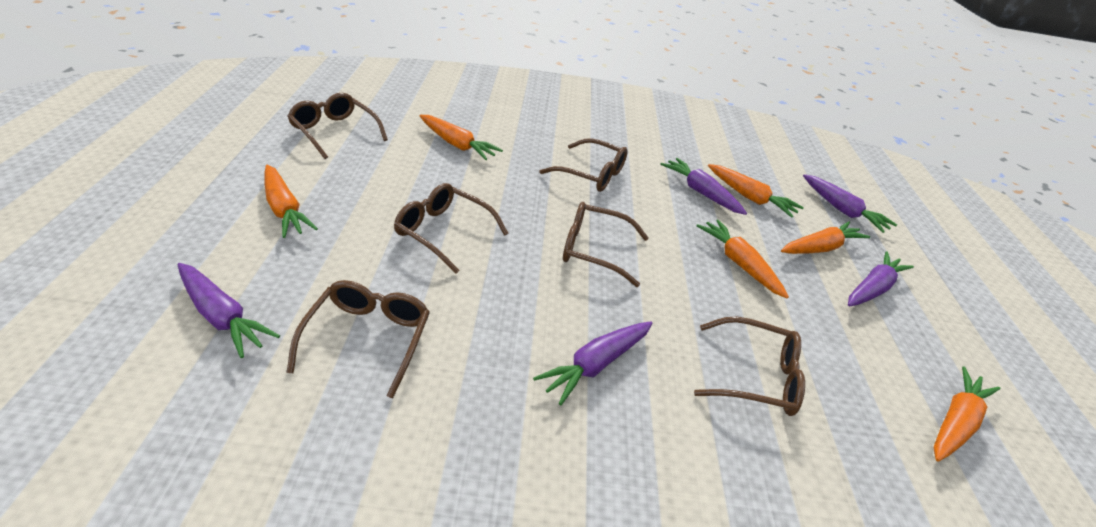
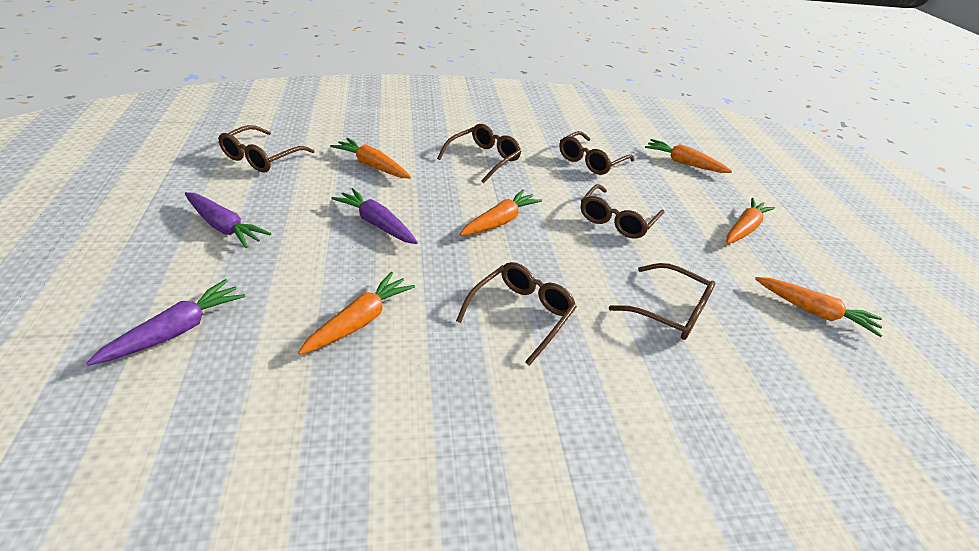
purple carrot: 5 -> 3

